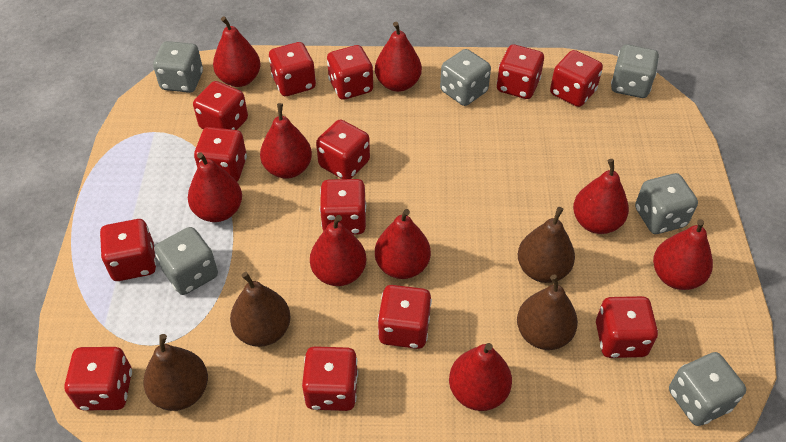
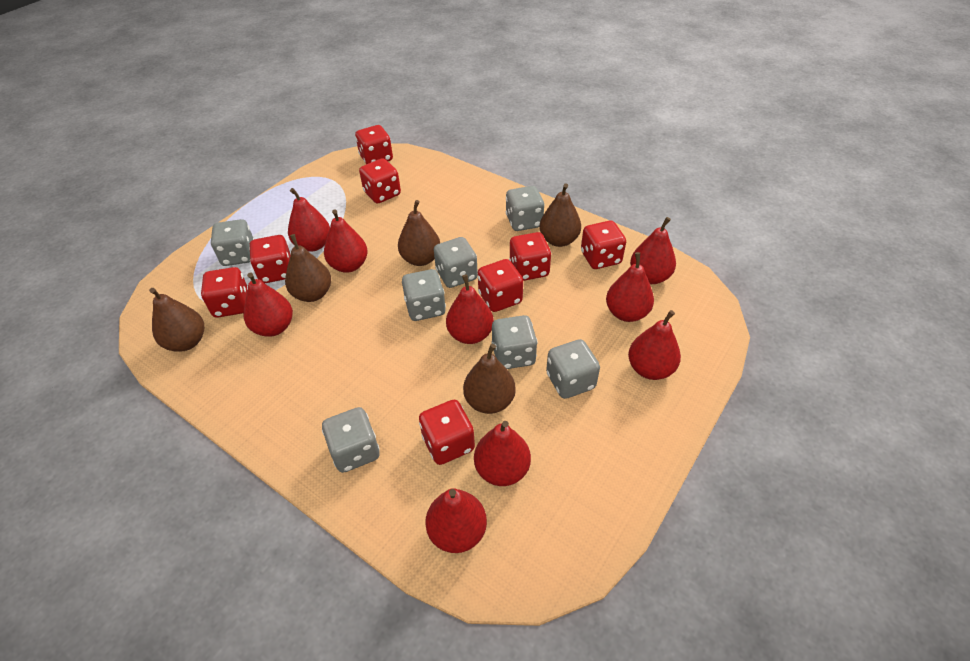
brown pear: 4 -> 5
grey dice: 6 -> 7
red dice: 13 -> 8

